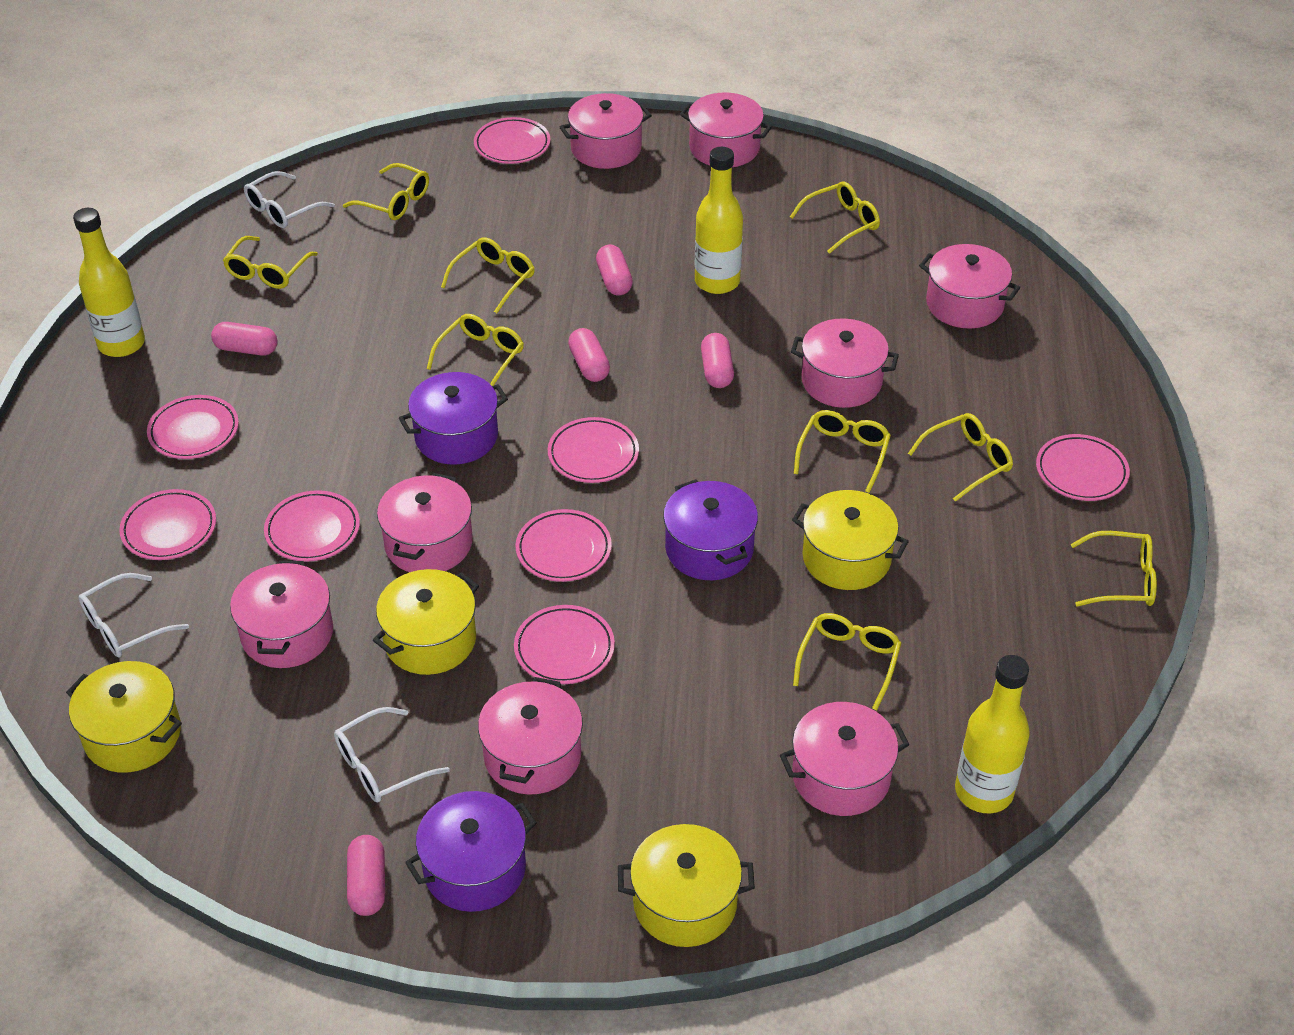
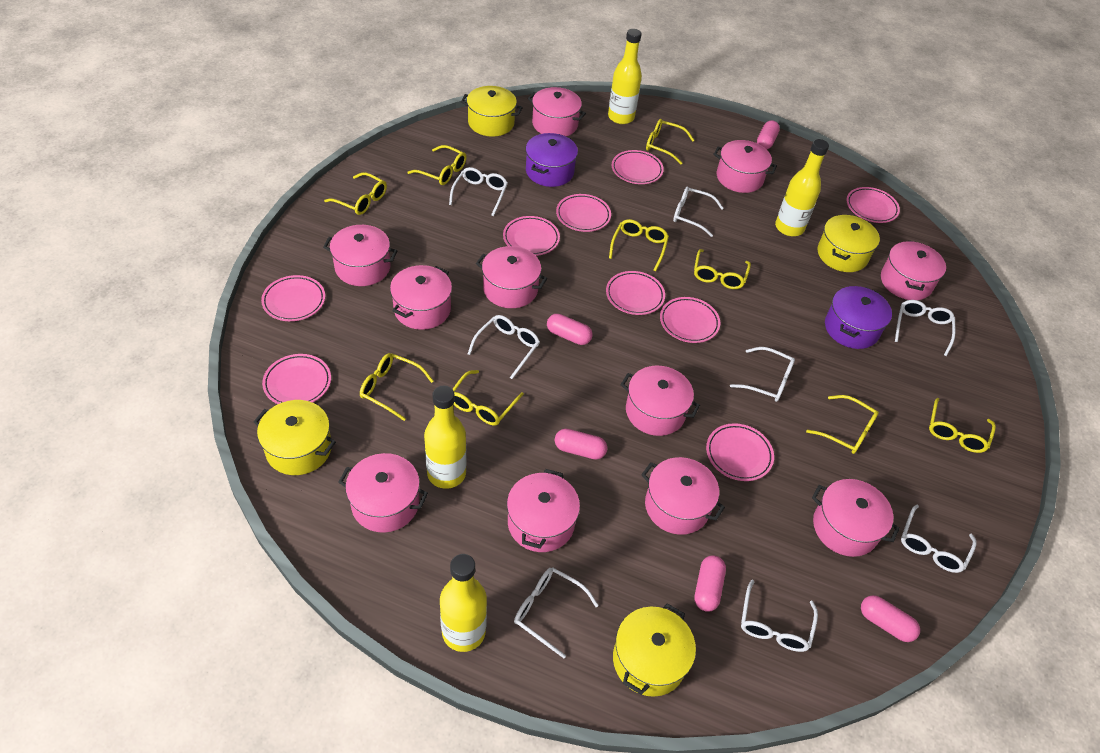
pink plate: 8 -> 9
pink pot: 8 -> 11
purple pot: 3 -> 2
white glasses: 3 -> 8
yellow bottle: 3 -> 4

